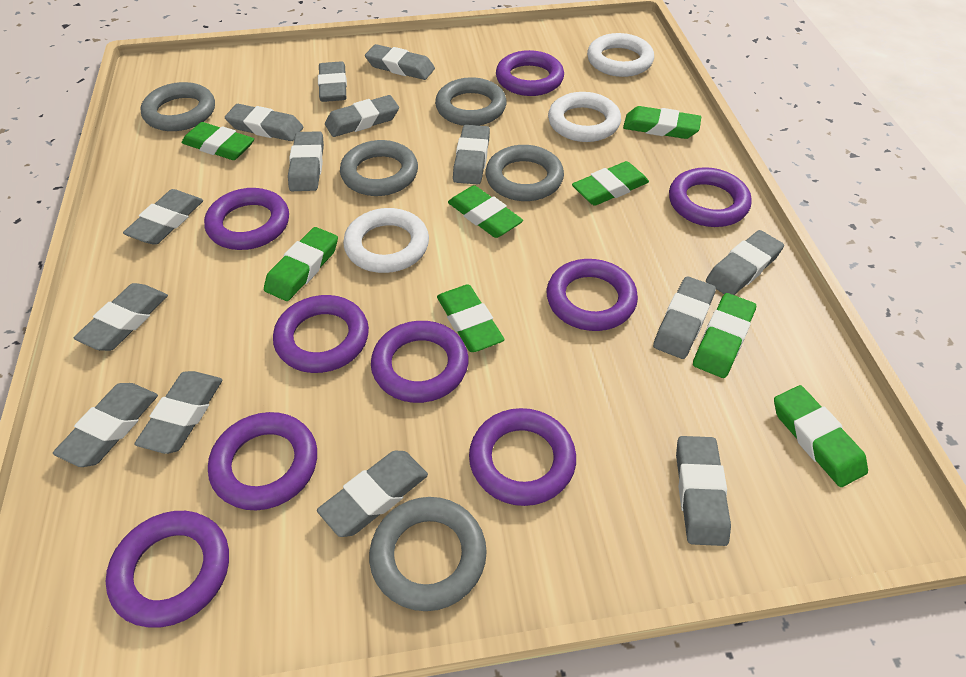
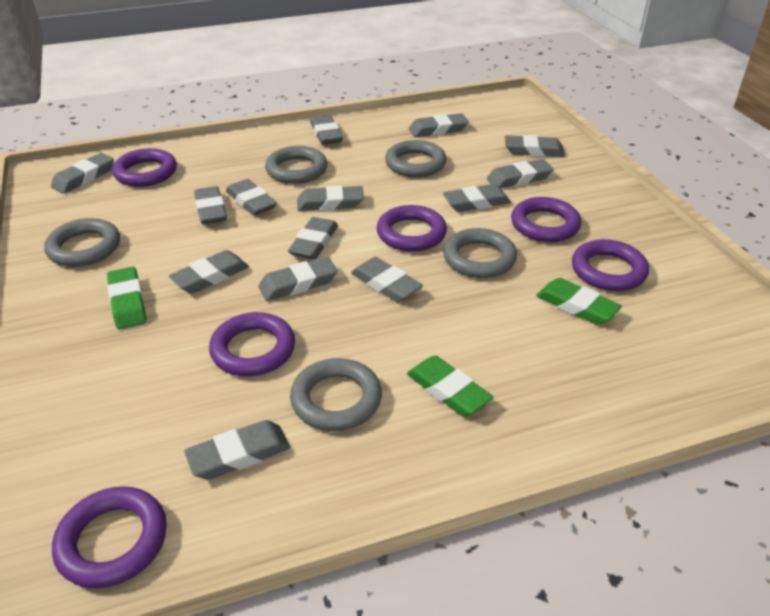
green eraser: 8 -> 3
purple ring: 9 -> 6
white ring: 3 -> 0

